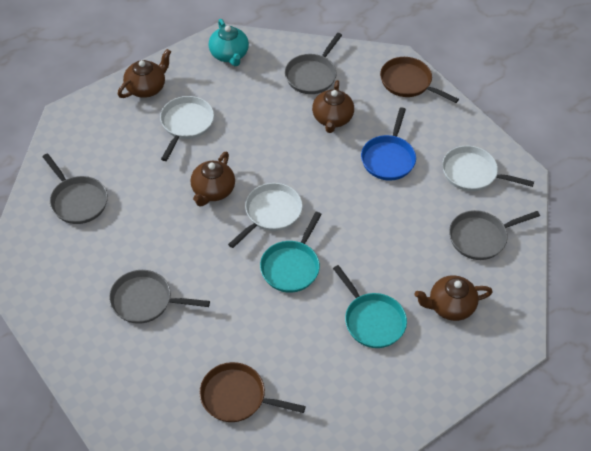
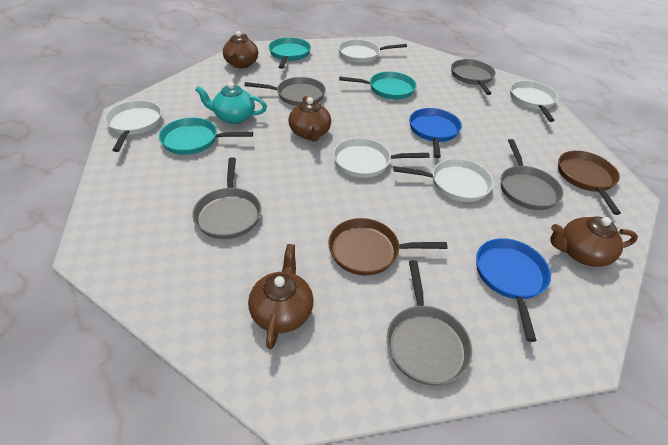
blue pan: 1 -> 2
grey pan: 4 -> 5
turquoise pan: 2 -> 3
white pan: 3 -> 5

